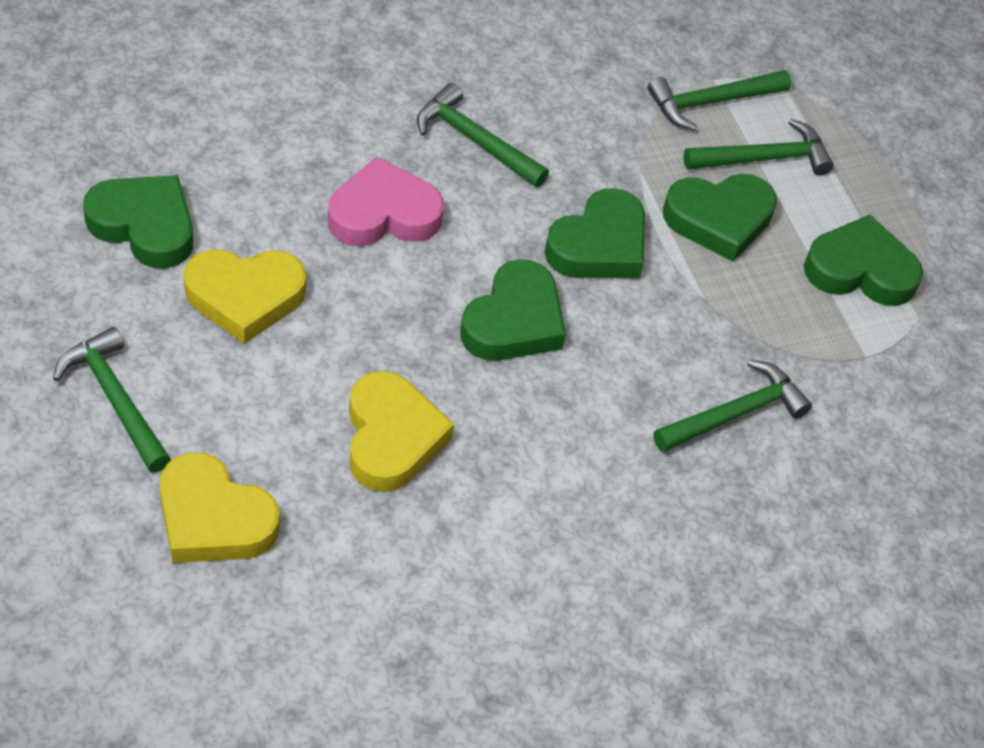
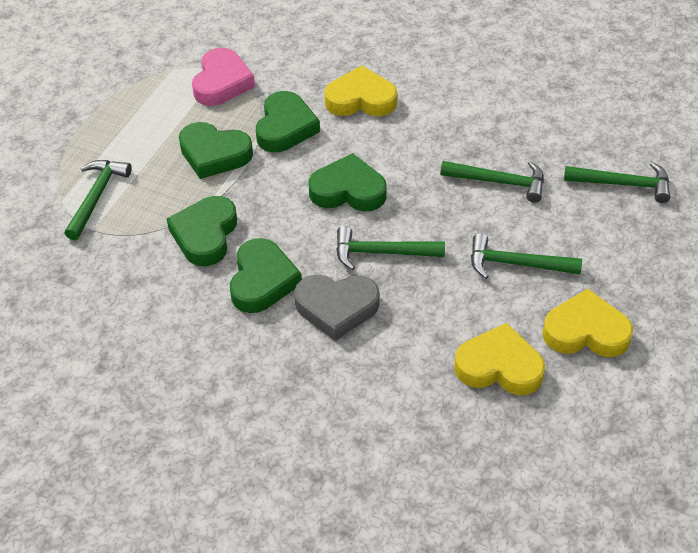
grey heart: 0 -> 1

